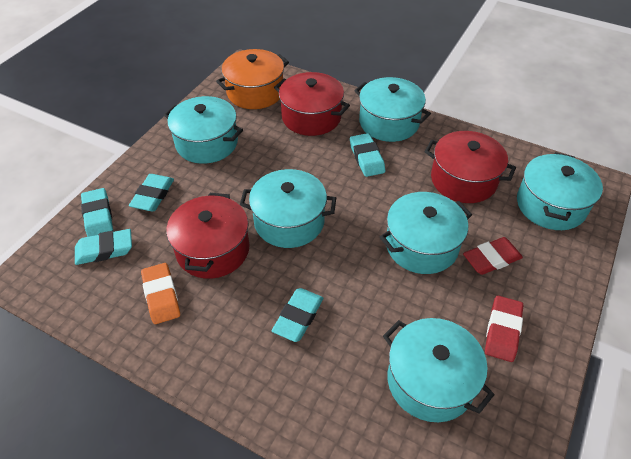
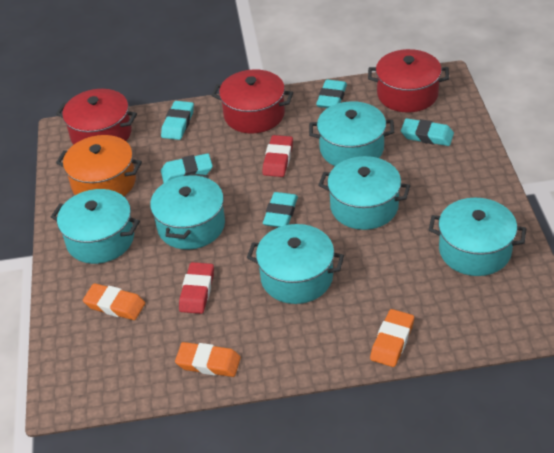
orange eraser: 1 -> 3

